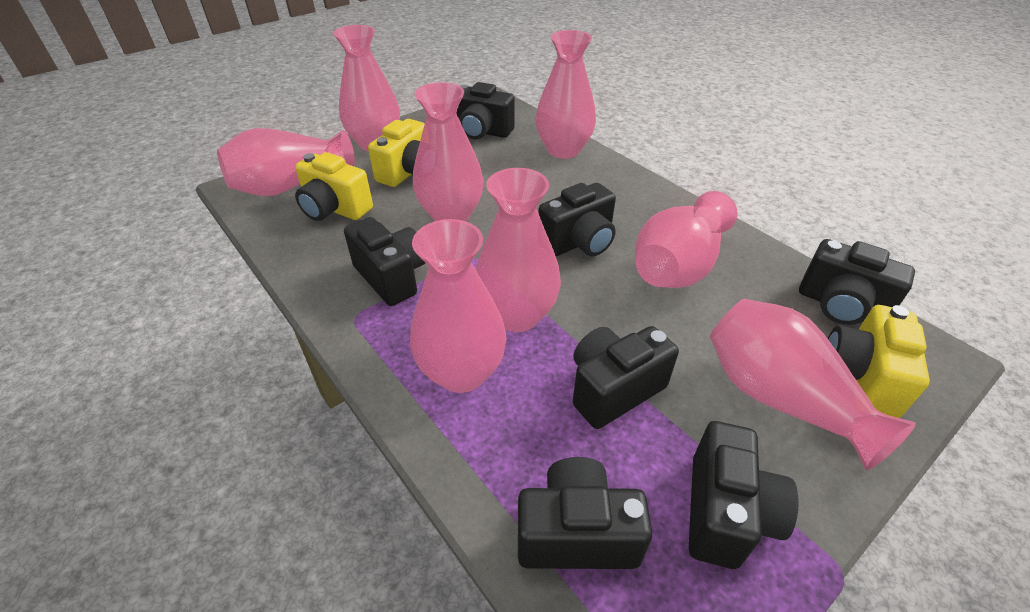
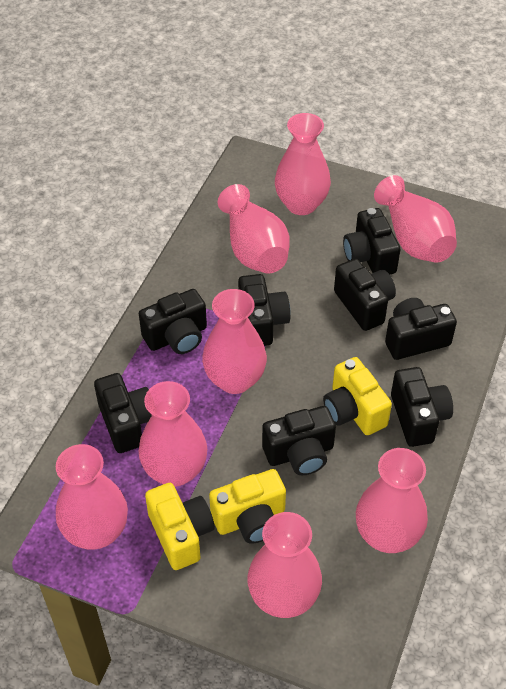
black camera: 7 -> 8

